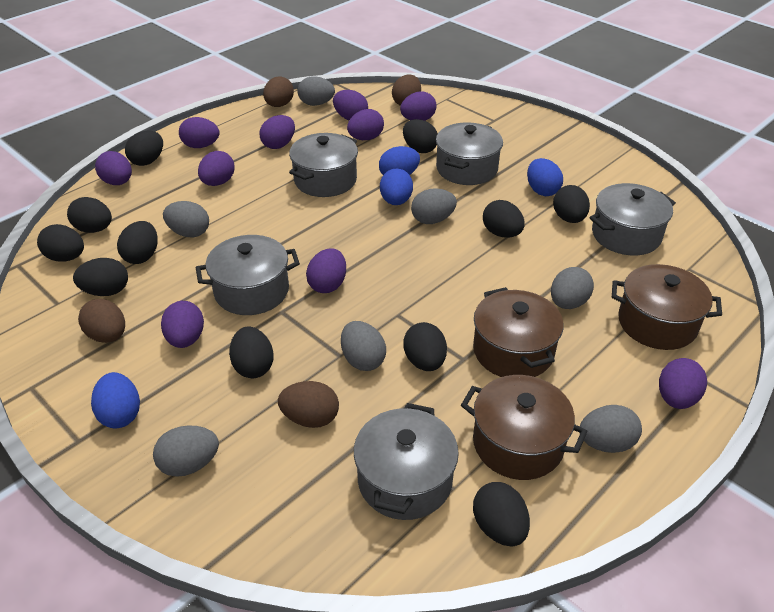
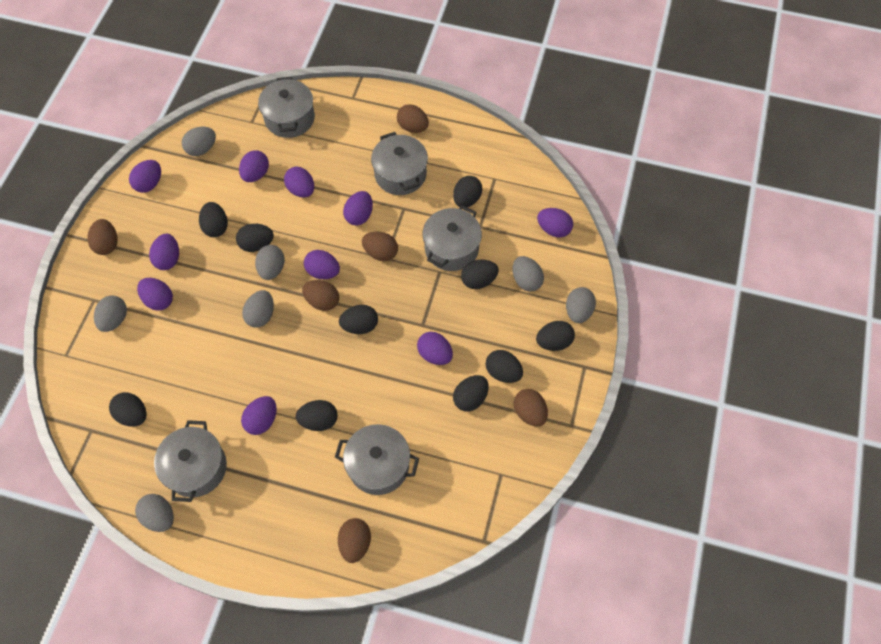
black egg: 11 -> 10
blue egg: 4 -> 0
brown egg: 4 -> 6
brown pot: 3 -> 0

